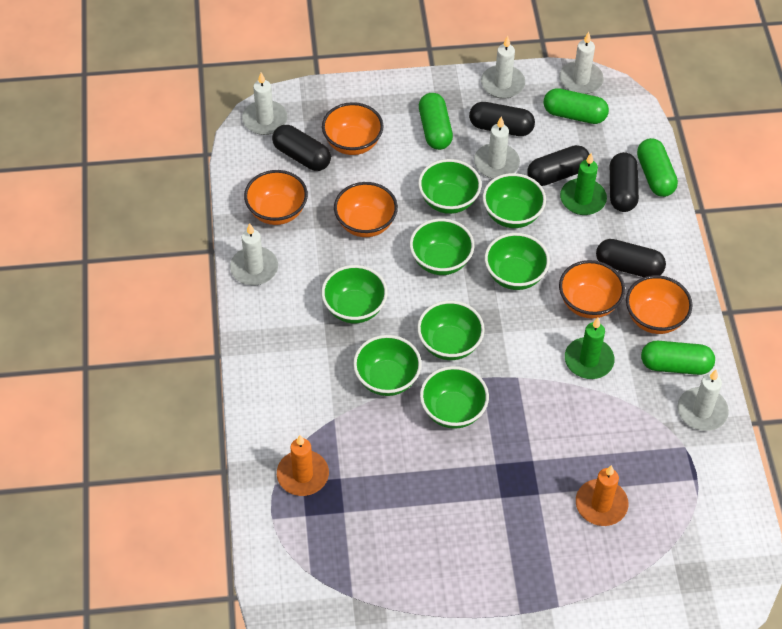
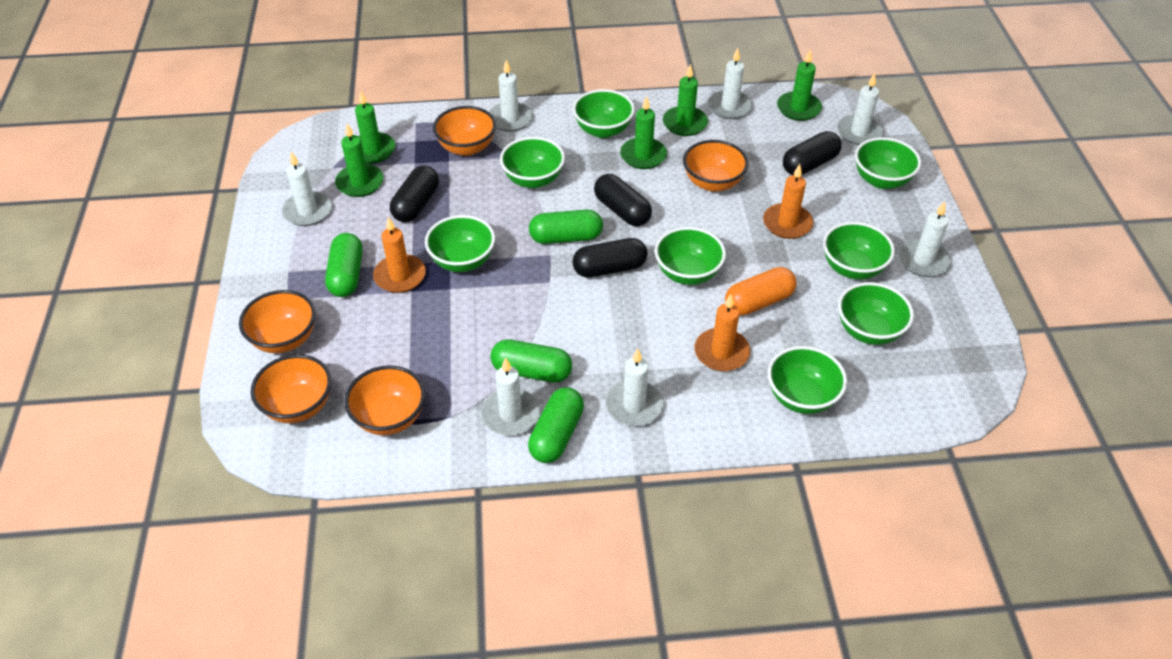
black capsule: 5 -> 4
green candle: 2 -> 5
orange candle: 2 -> 3
orange capsule: 0 -> 1
white candle: 6 -> 7

